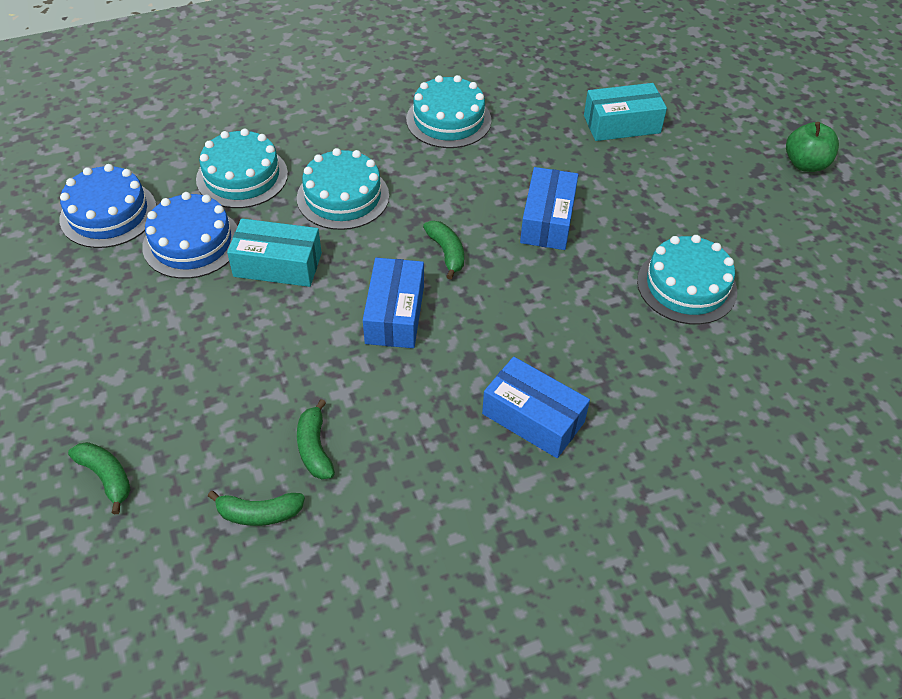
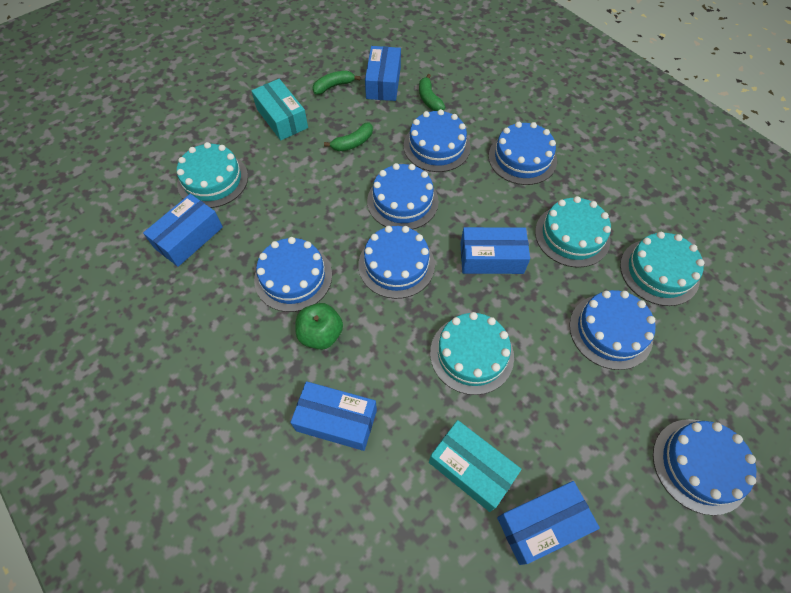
blue box: 3 -> 5
blue cake: 2 -> 7
green banana: 4 -> 3

